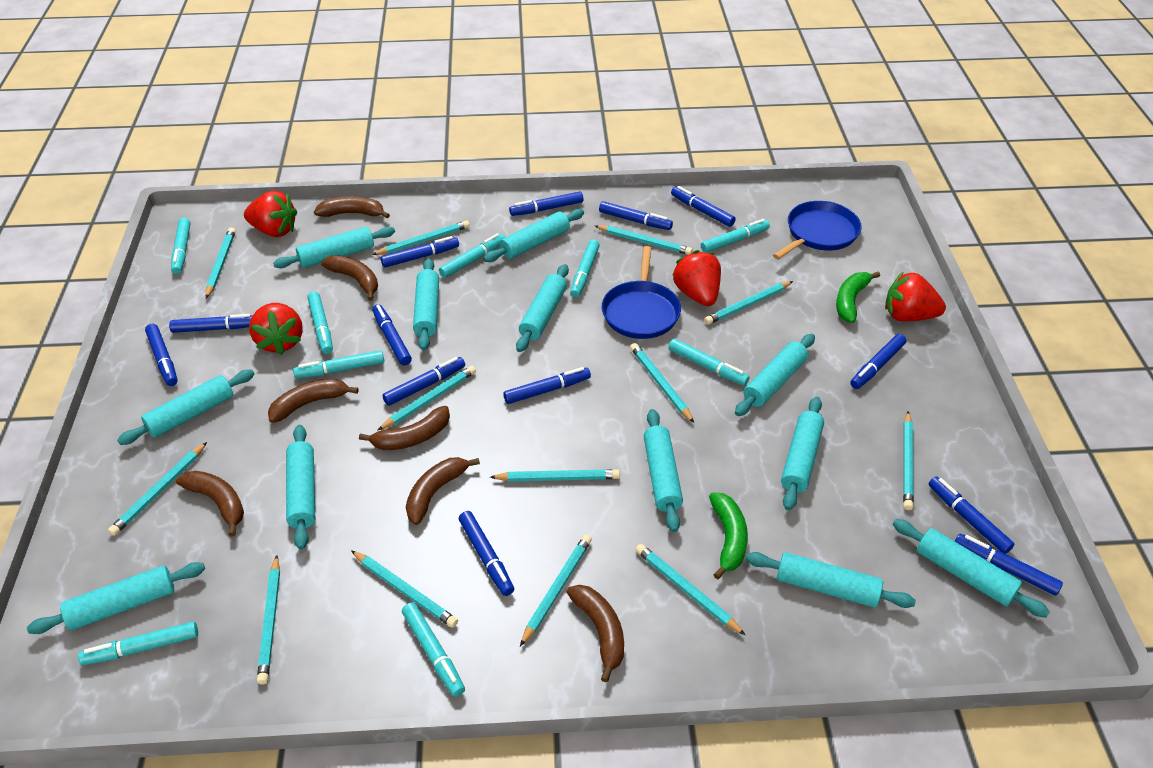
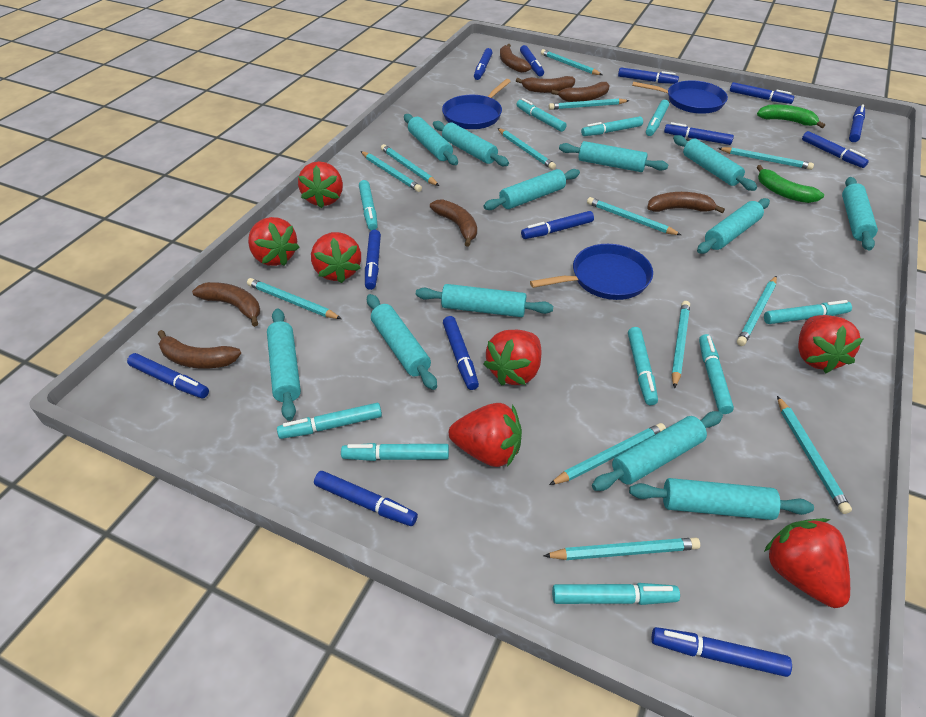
blue pan: 2 -> 3
red strawberry: 4 -> 7
turquoise marker: 9 -> 10

